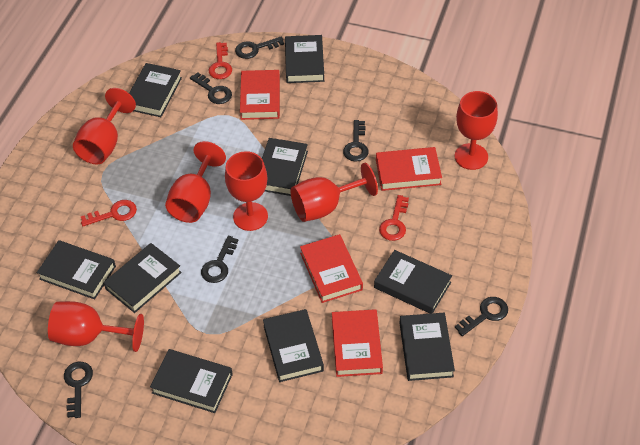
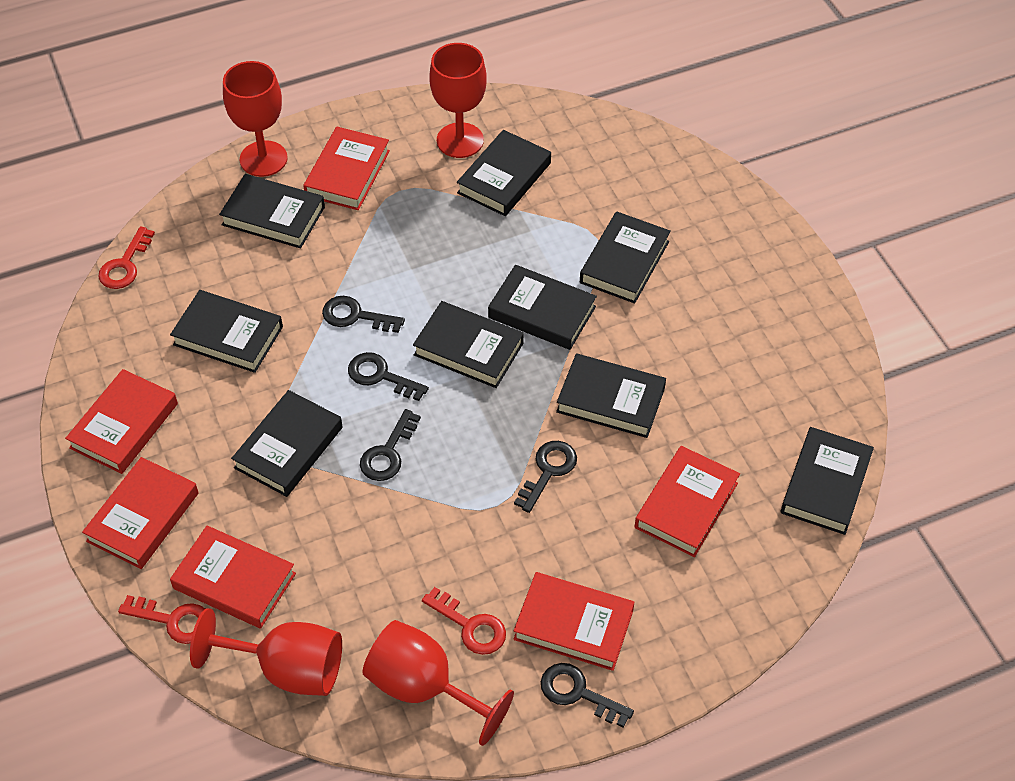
black key: 6 -> 5
red book: 4 -> 6
red goblet: 6 -> 4

